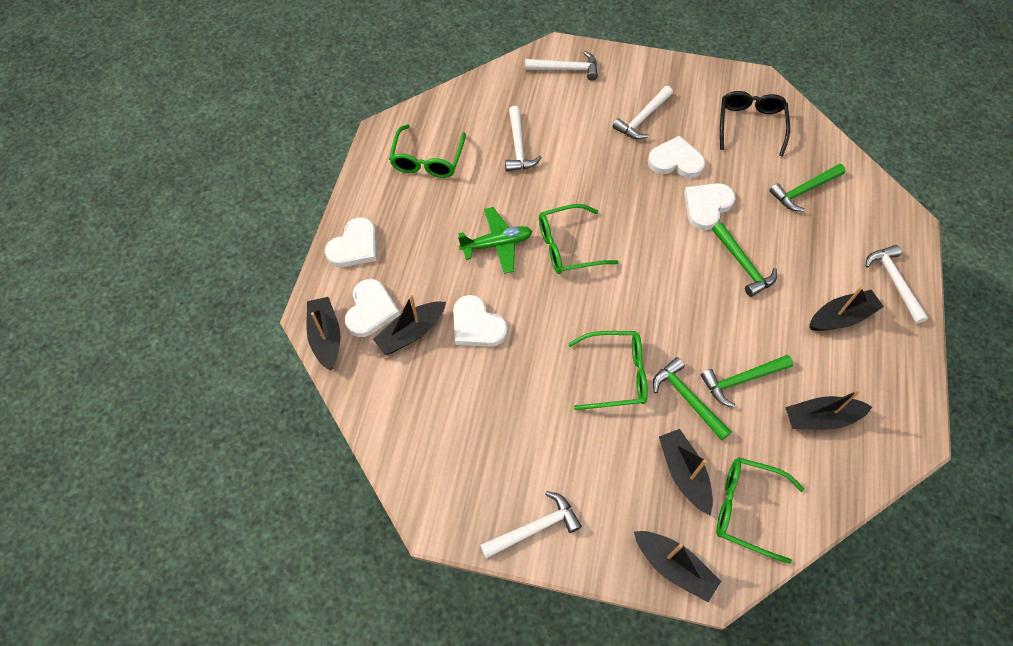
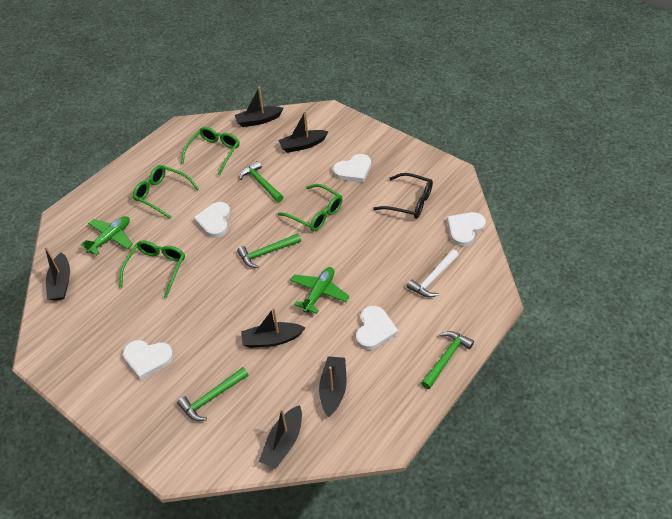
green plane: 1 -> 2
white hammer: 5 -> 1

